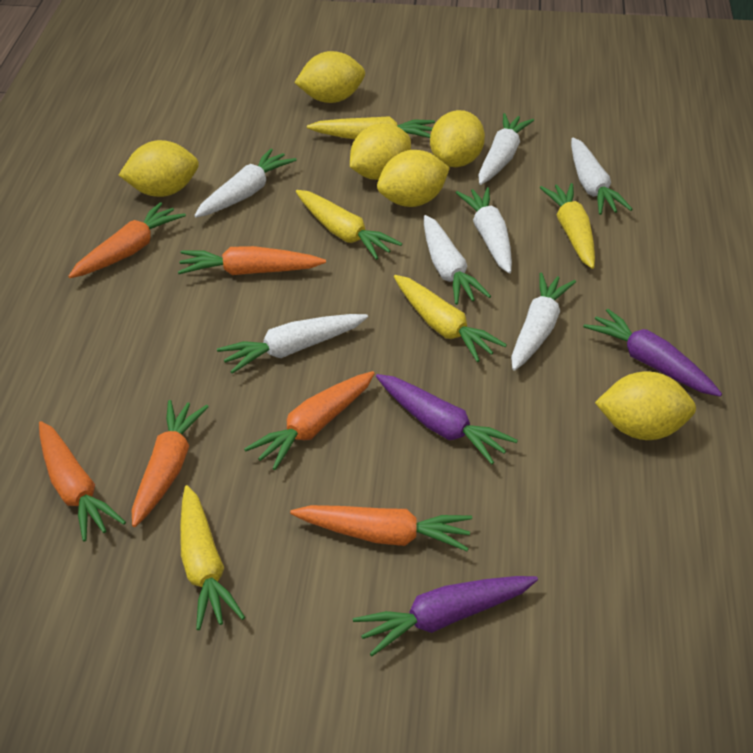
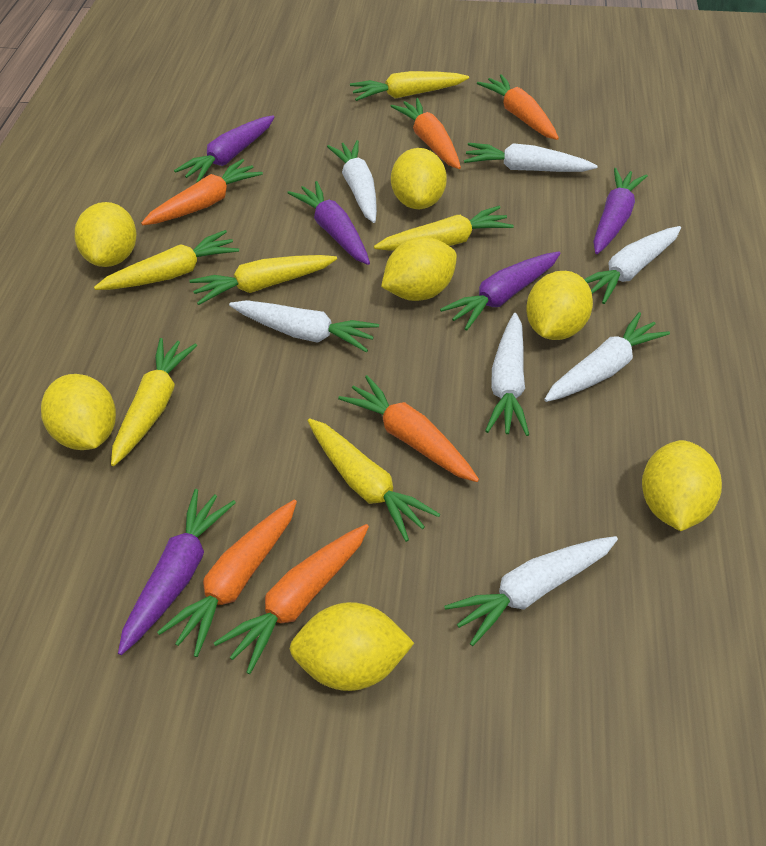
purple carrot: 3 -> 5
yellow carrot: 5 -> 6
yellow lemon: 6 -> 7

